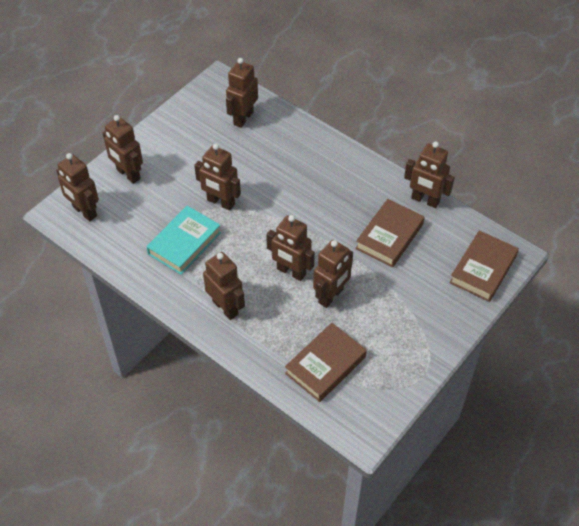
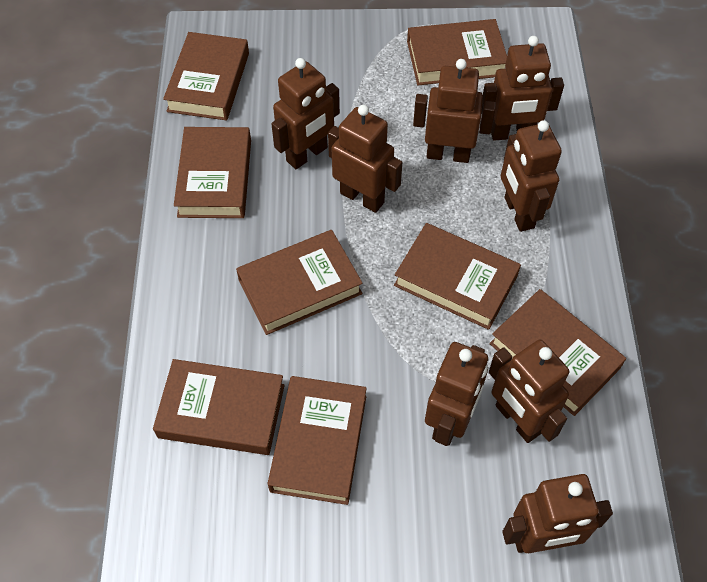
brown book: 3 -> 8
turquoise book: 1 -> 0

